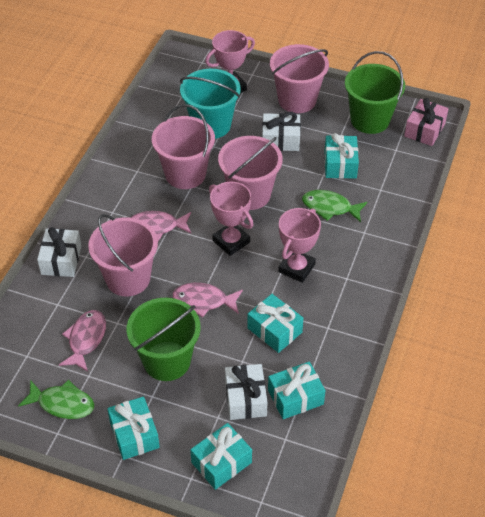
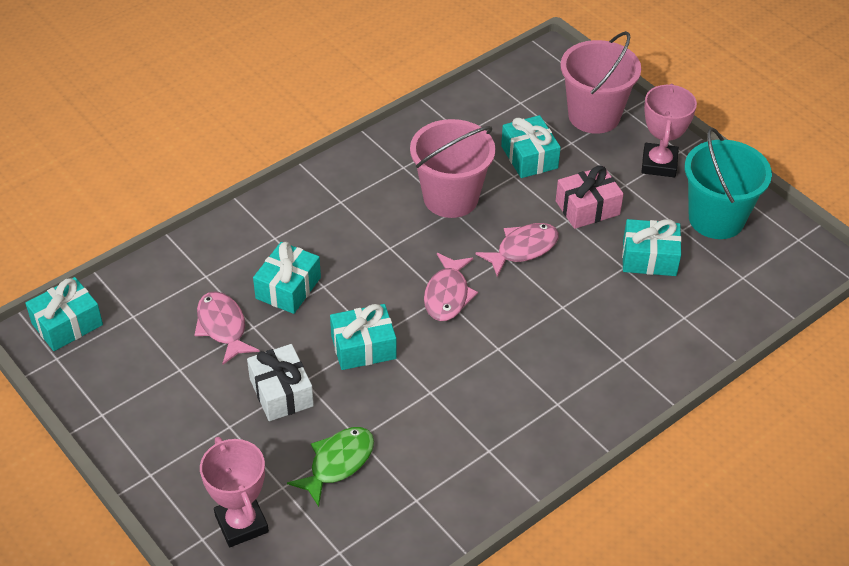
green bucket: 2 -> 0
green fish: 2 -> 1
pink bucket: 4 -> 2
pink trophy: 3 -> 2
white gift: 3 -> 1

